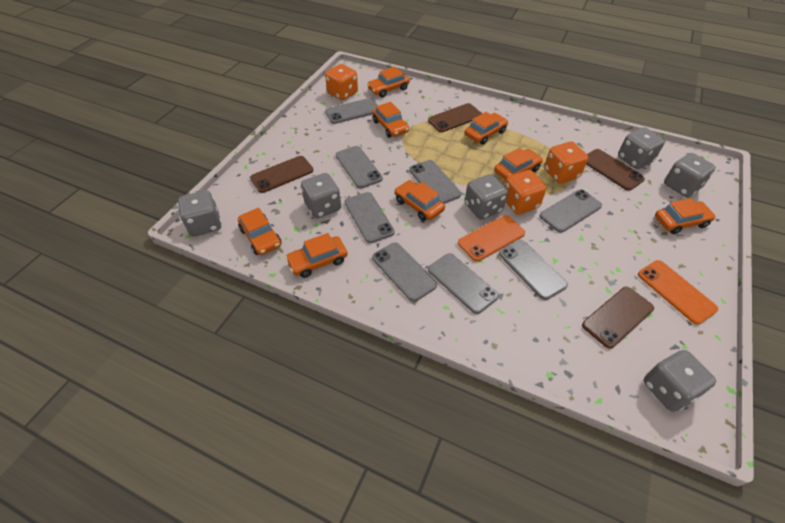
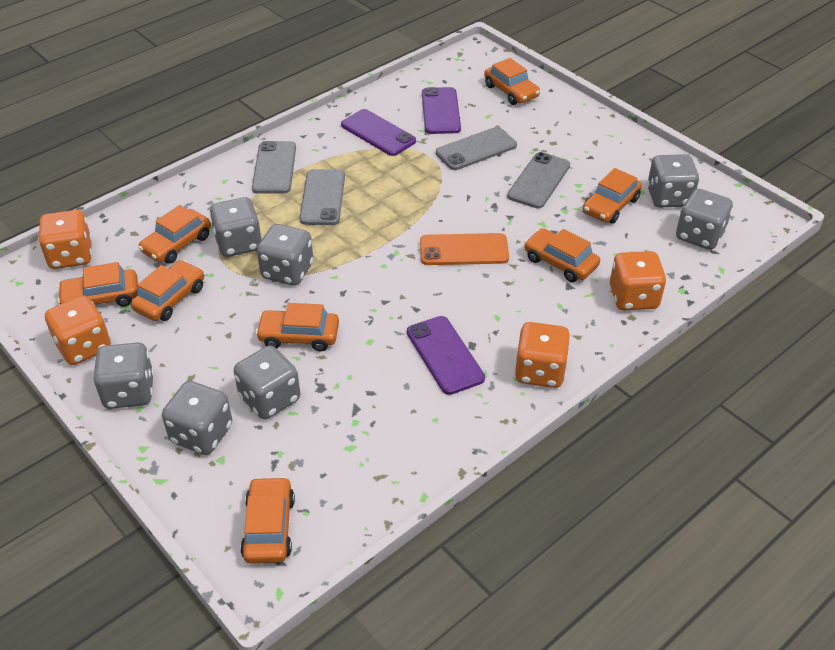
brown phone: 4 -> 0
grey dice: 6 -> 7
grey phone: 8 -> 4
orange dice: 3 -> 4
orange phone: 2 -> 1
purple phone: 0 -> 3

